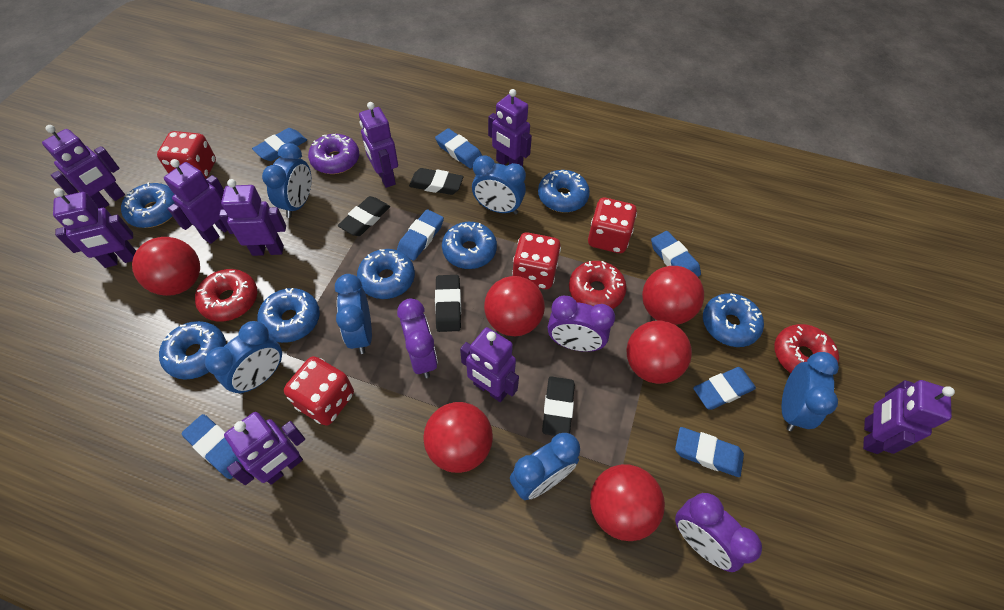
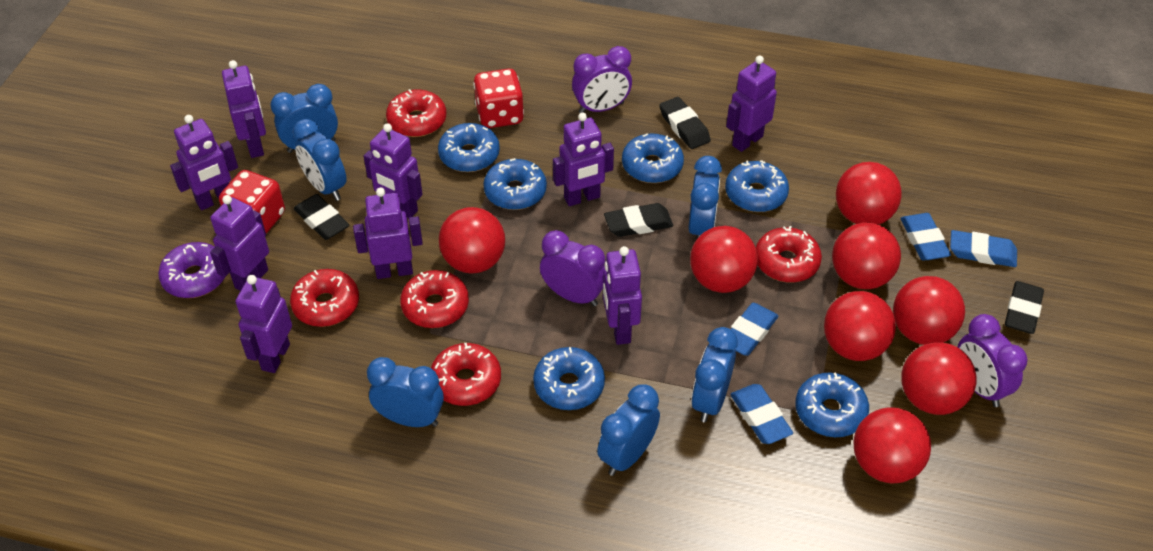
blue donut: 7 -> 6
blue eraser: 7 -> 4
red ball: 6 -> 8
red dice: 4 -> 2
red donut: 3 -> 5

